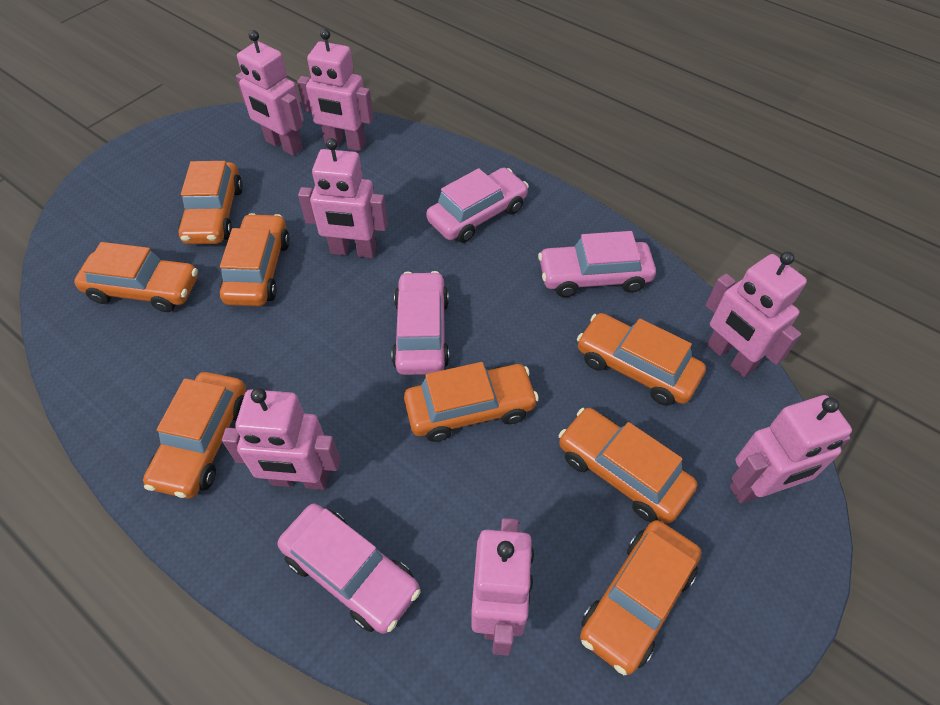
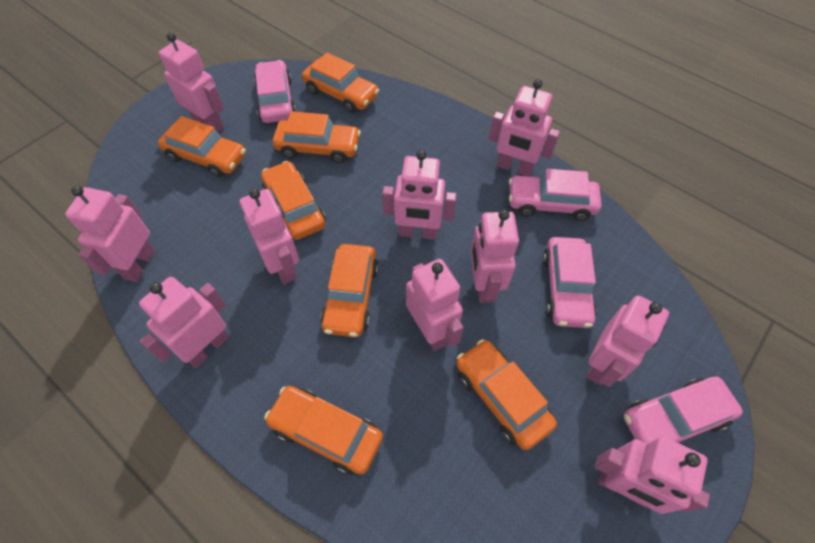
orange car: 8 -> 7
pink robot: 7 -> 10

